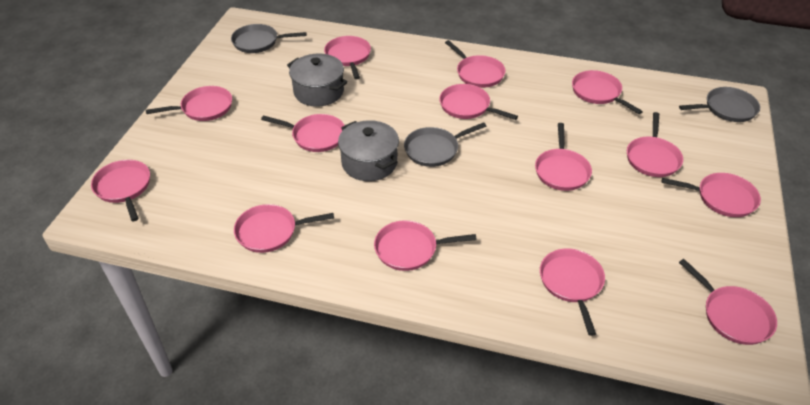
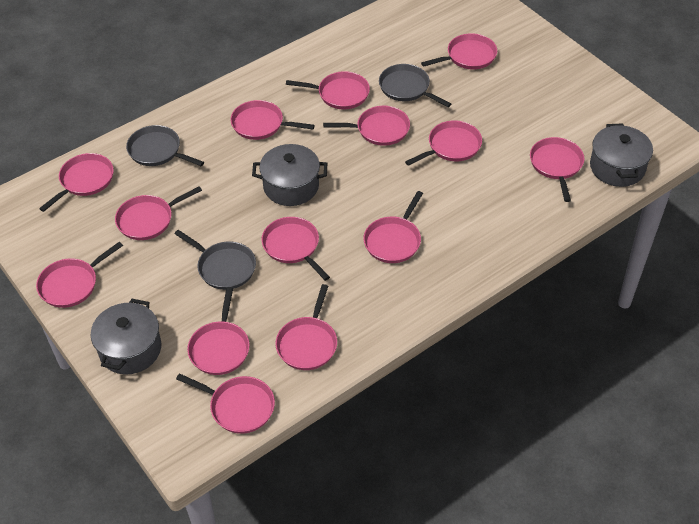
grey pot: 2 -> 3

